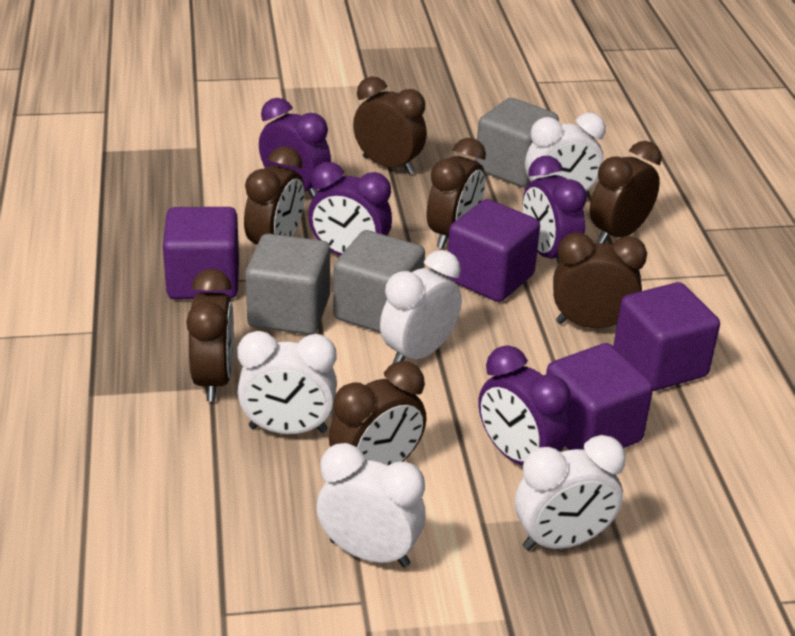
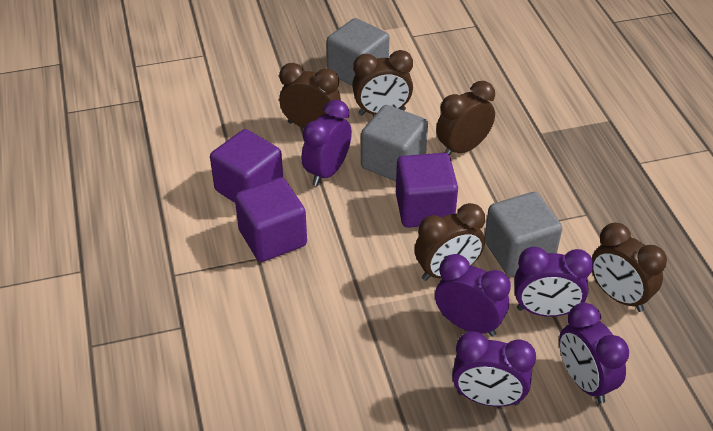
brown clock: 7 -> 5
purple clock: 4 -> 5
purple cube: 4 -> 3
white clock: 5 -> 0

